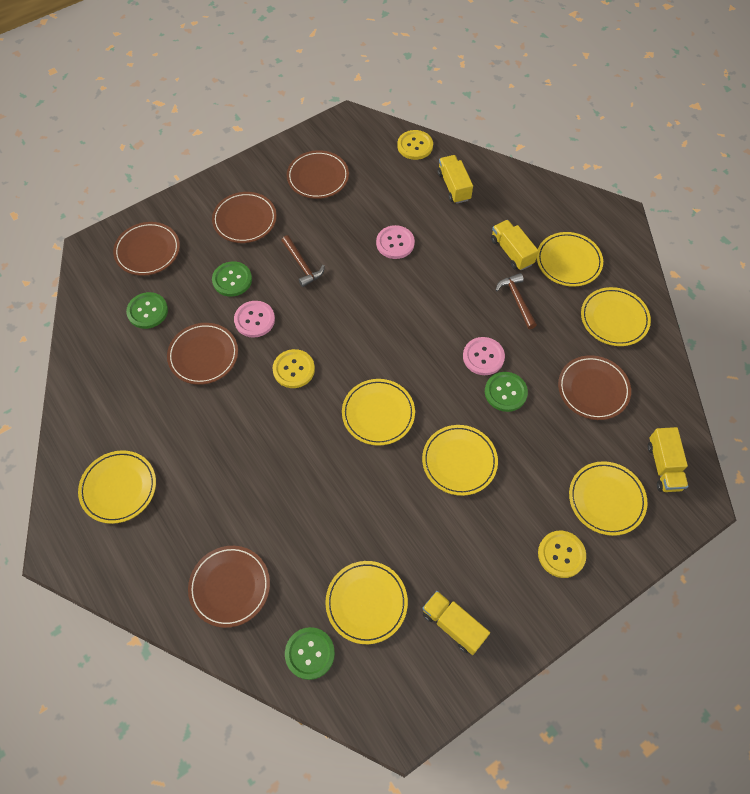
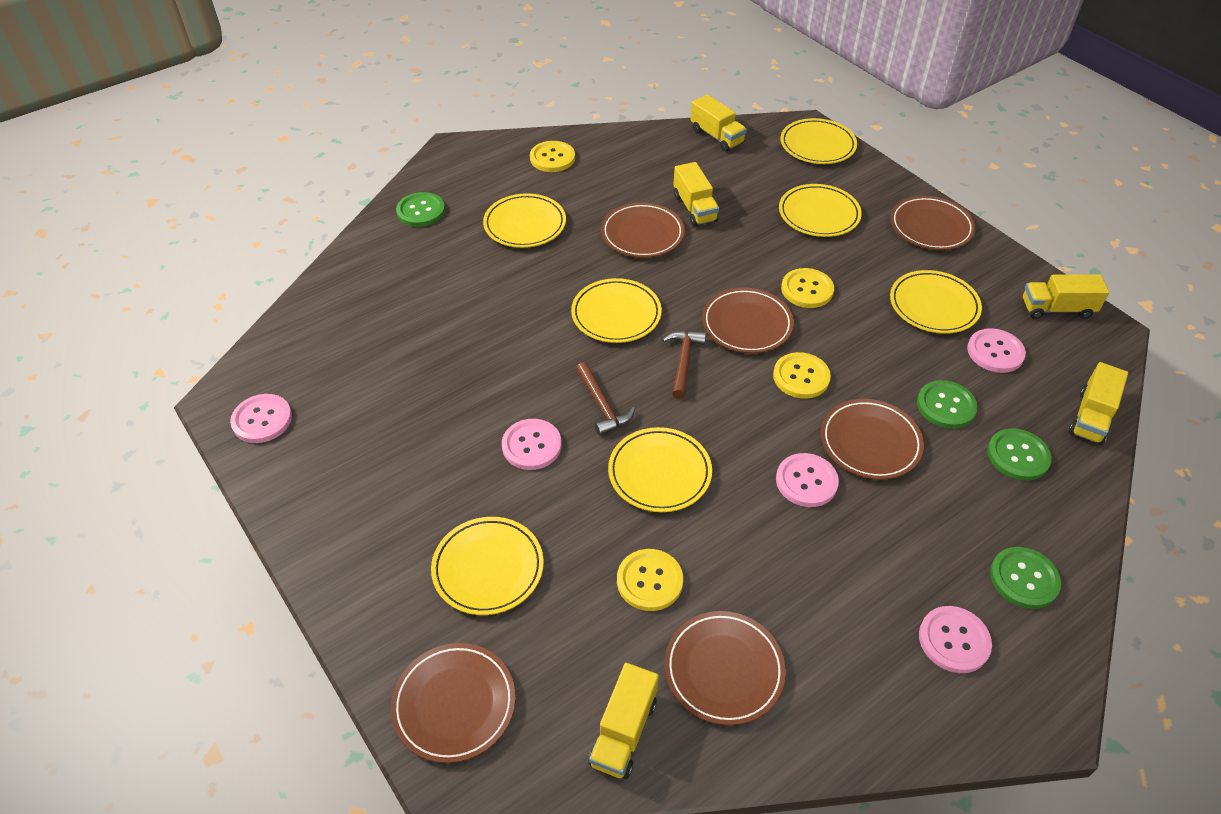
pink button: 3 -> 5
yellow button: 3 -> 4
yellow truck: 4 -> 5

